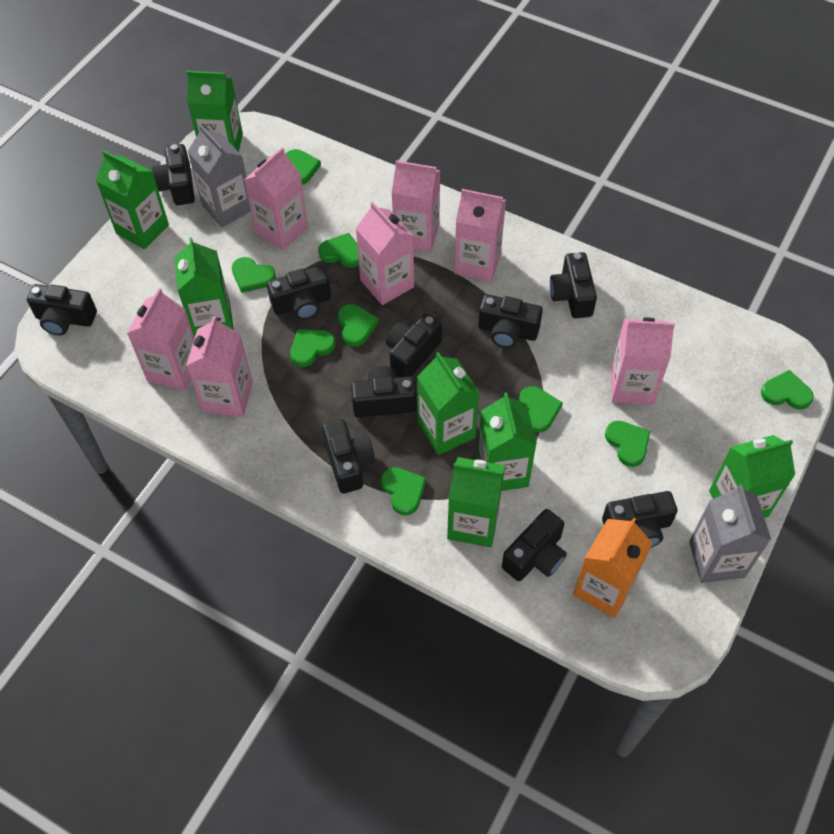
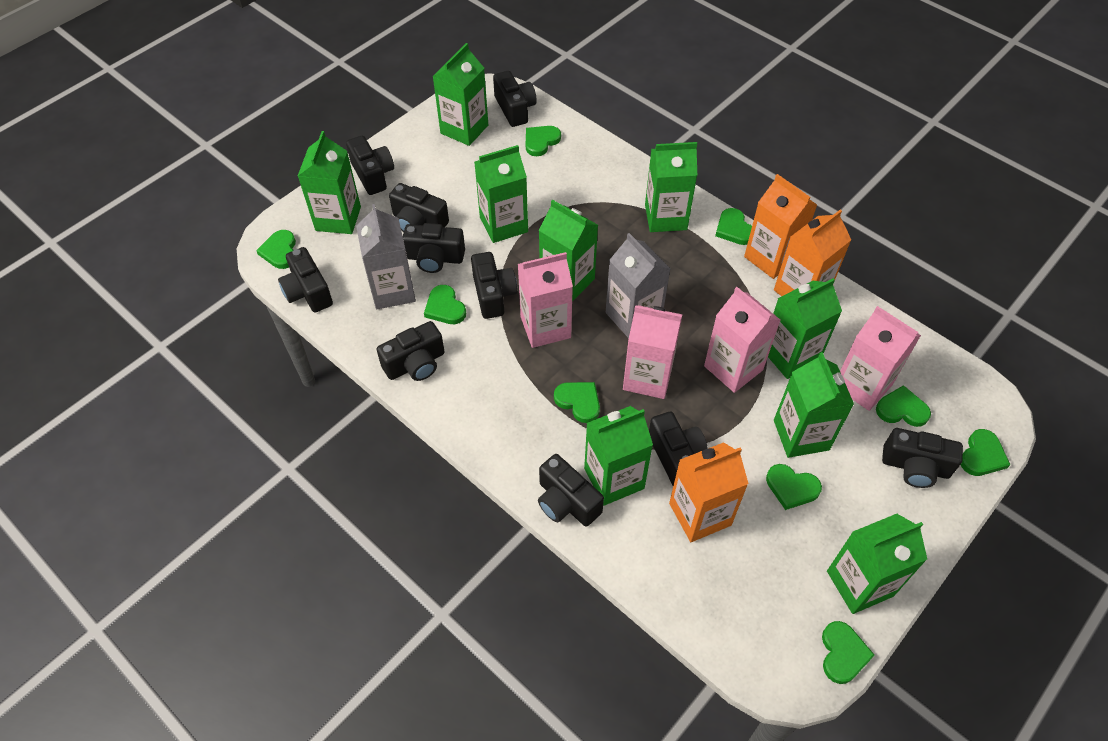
green carton: 7 -> 9
orange carton: 1 -> 3
pink carton: 7 -> 4

